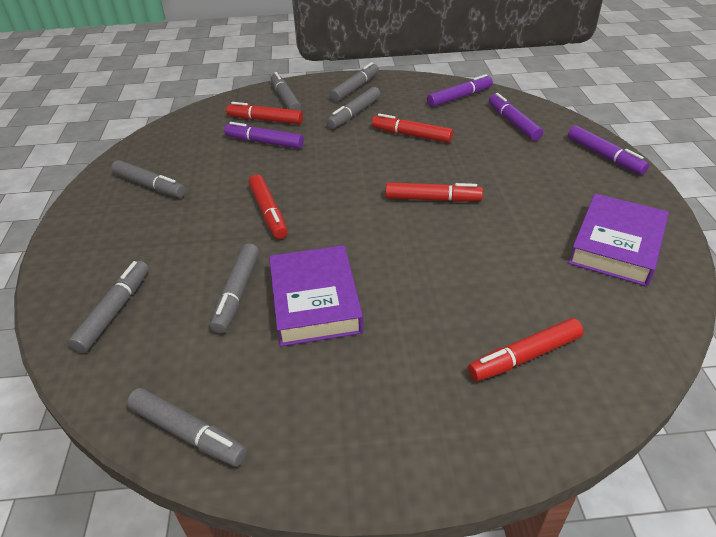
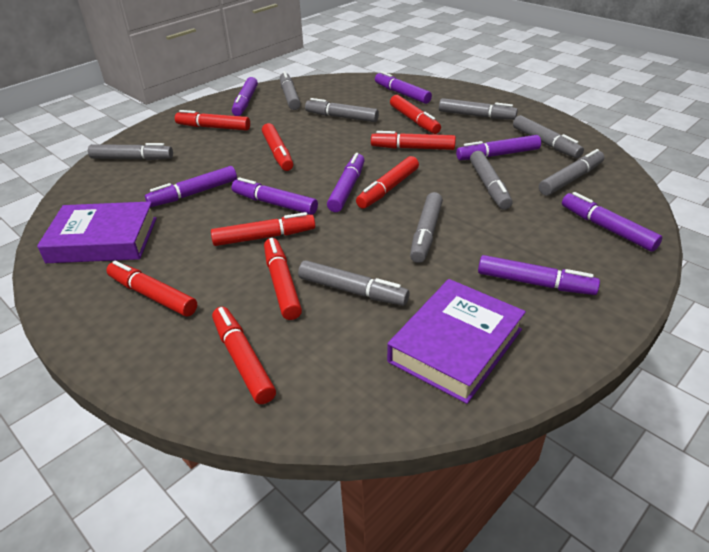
grey marker: 7 -> 9
purple marker: 4 -> 8
red marker: 5 -> 9

